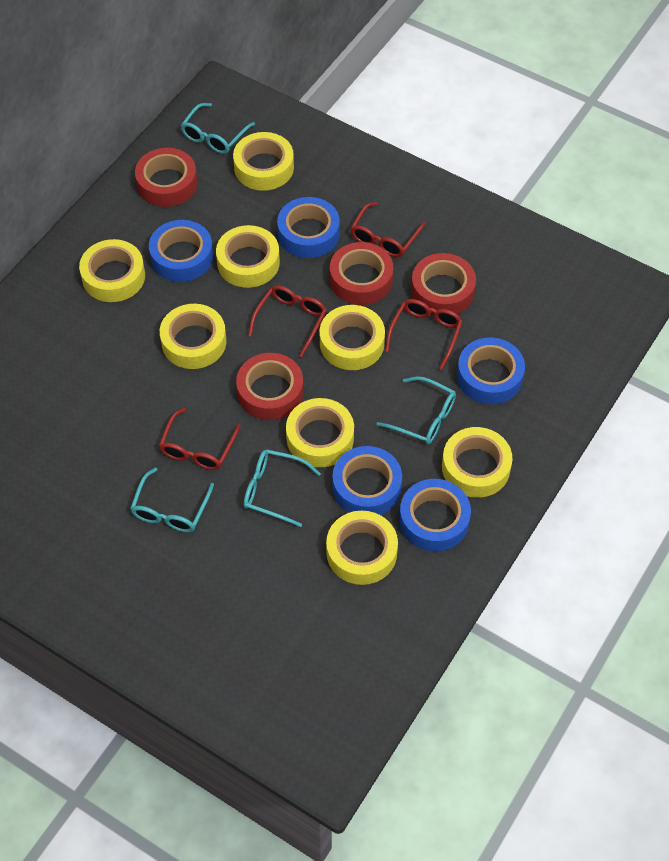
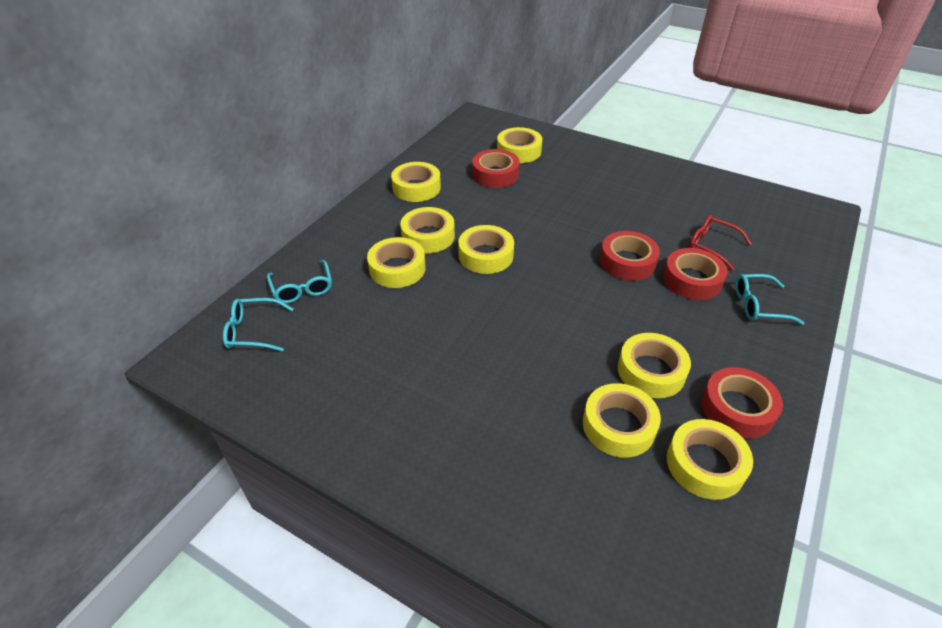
blue tape: 5 -> 0
red glasses: 4 -> 1
turquoise glasses: 4 -> 3

